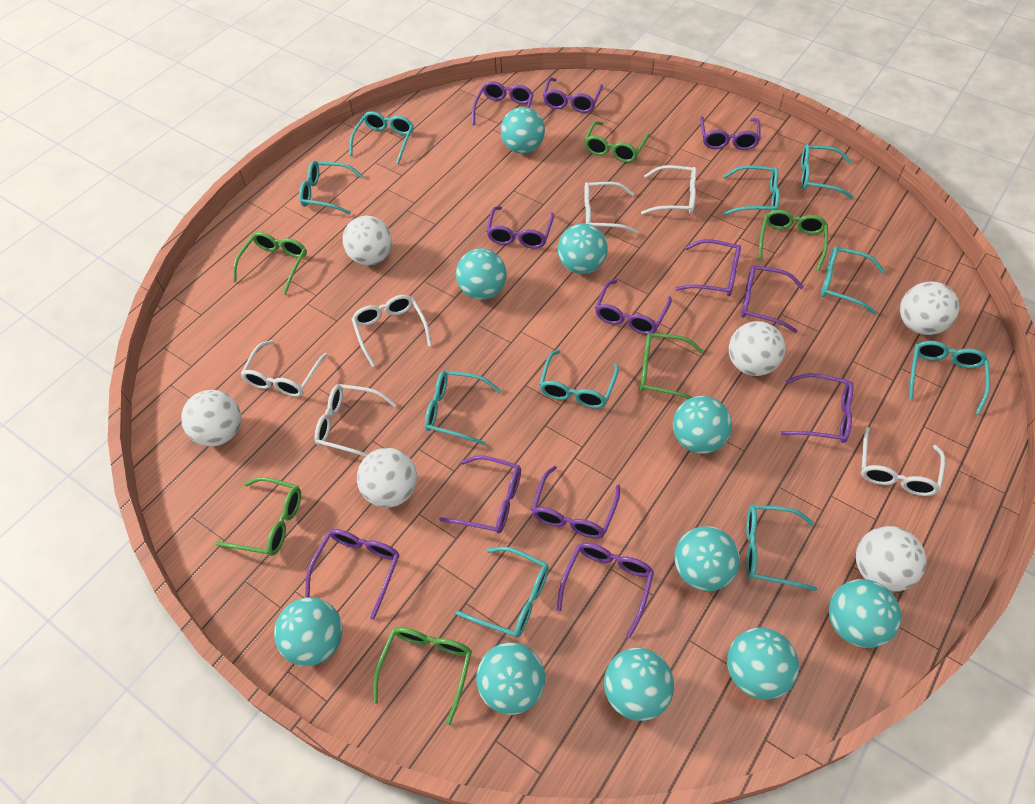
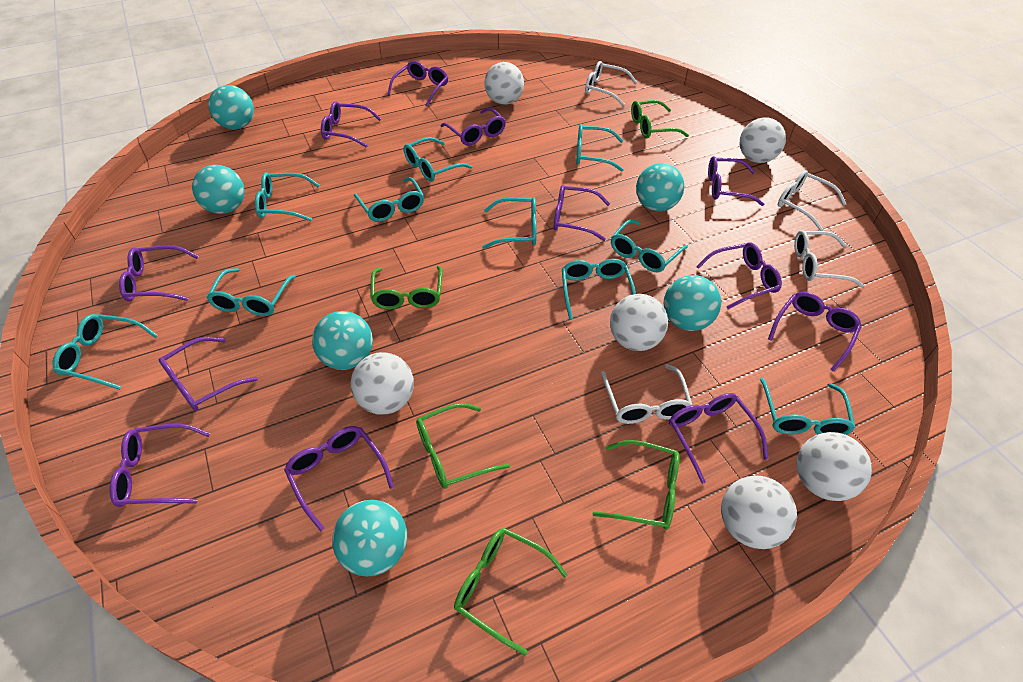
green glasses: 6 -> 5
turquoise ball: 10 -> 6
white glasses: 6 -> 4

